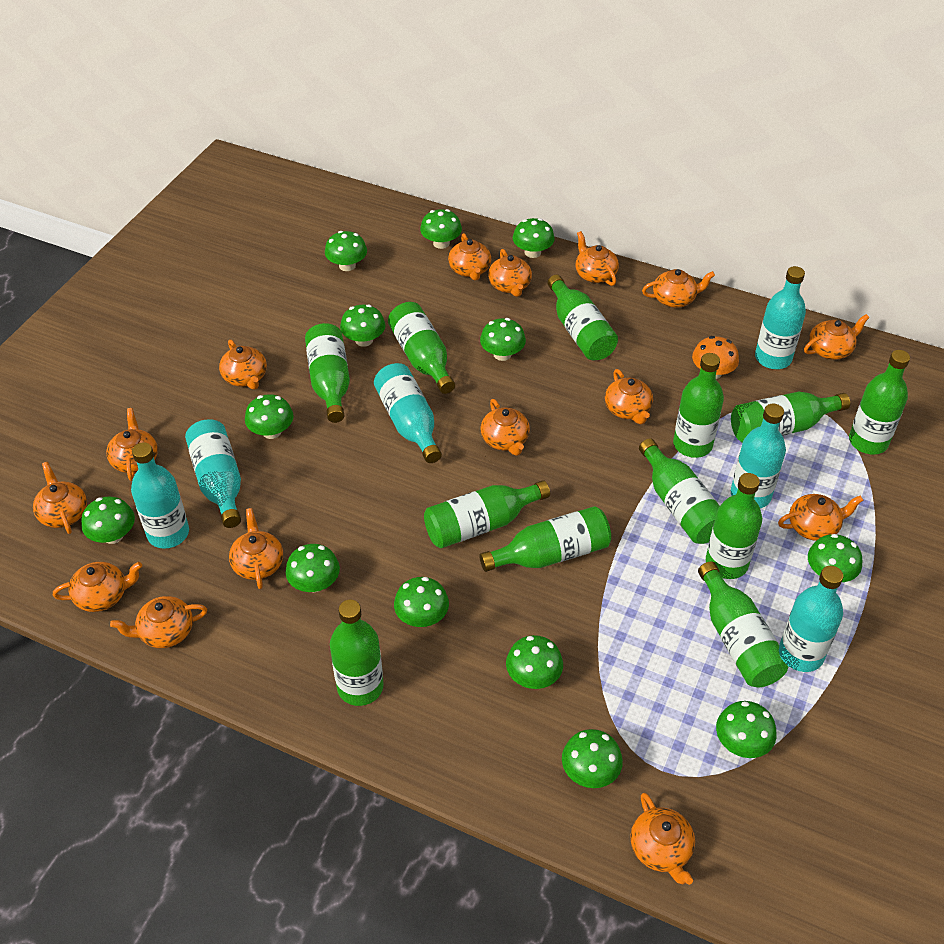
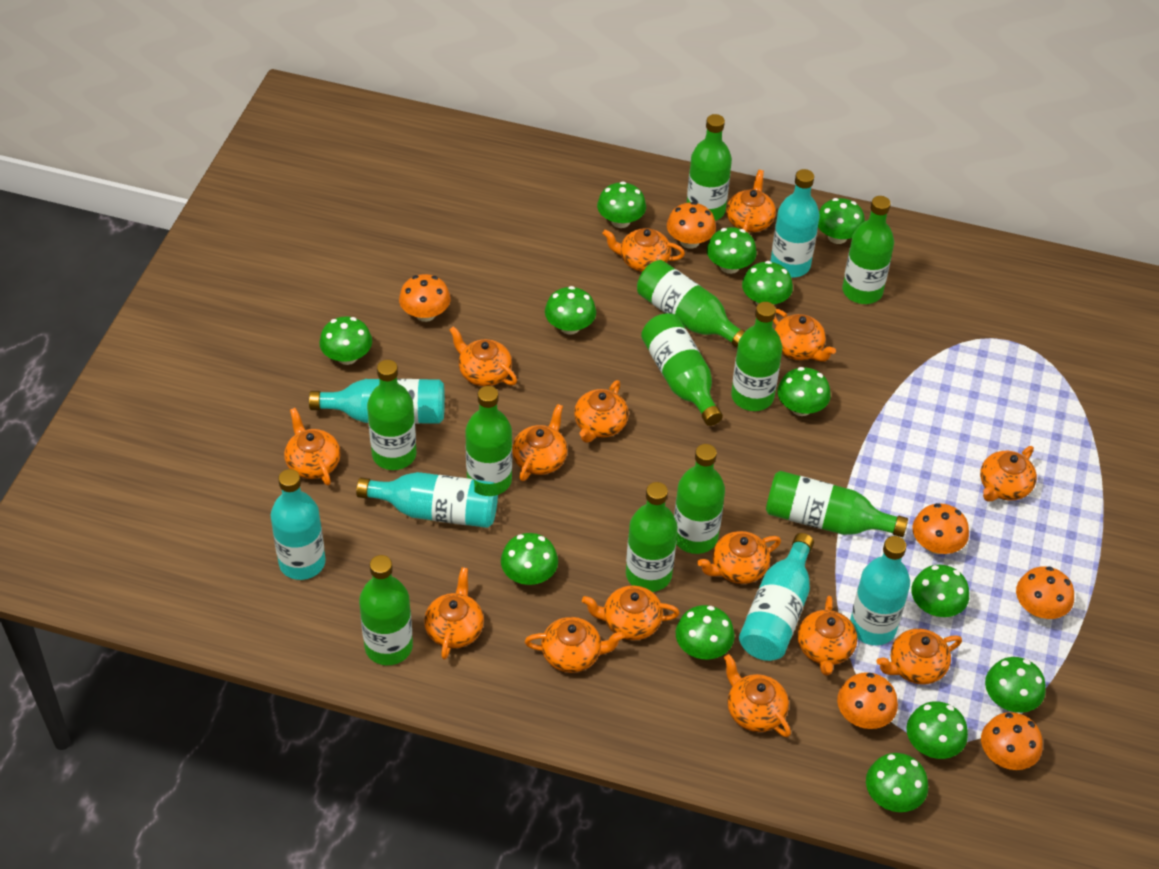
green bottle: 12 -> 11
orange mushroom: 1 -> 6

